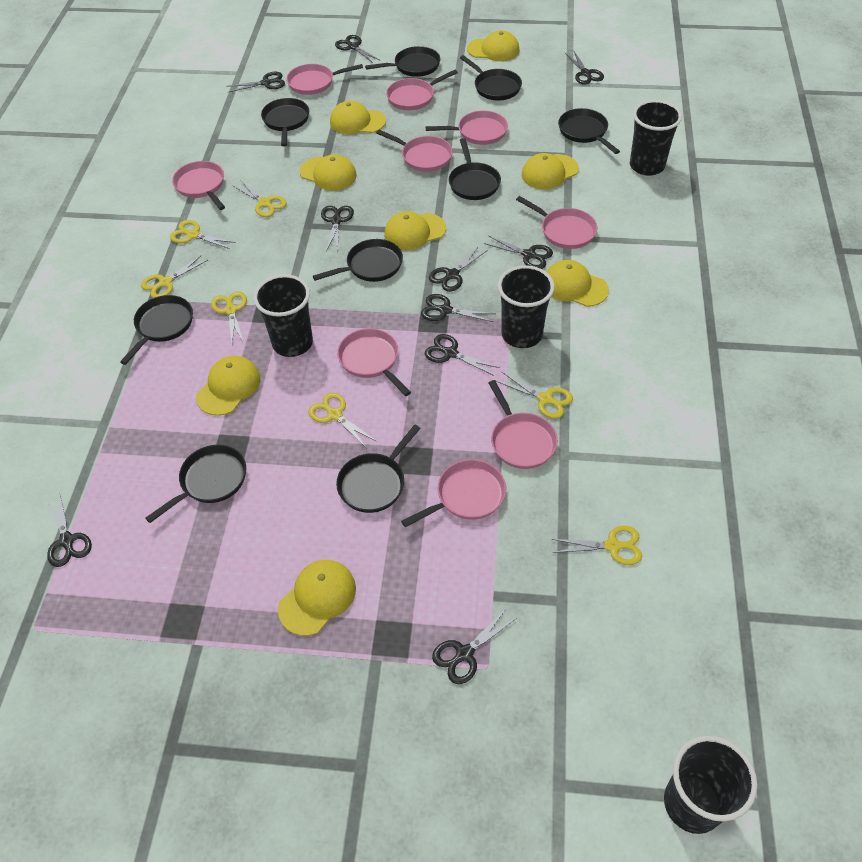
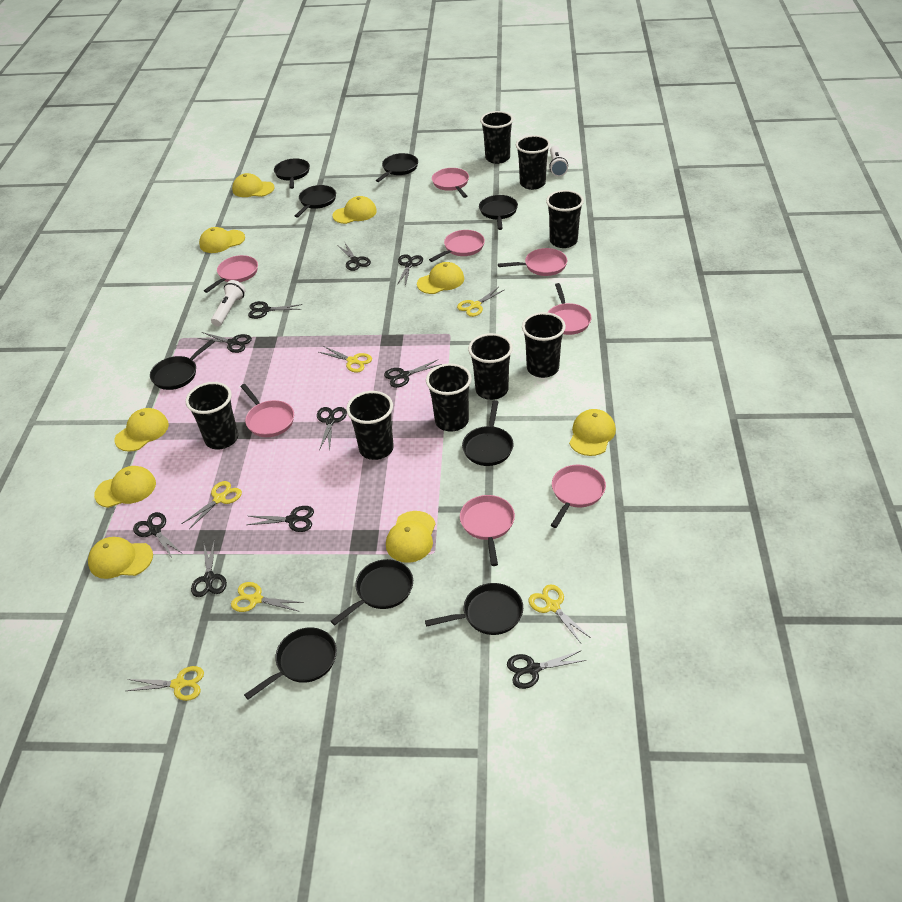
black cup: 4 -> 8
pink pan: 9 -> 8
white flashlight: 0 -> 2
yellow cap: 8 -> 9
yellow scissors: 7 -> 6

